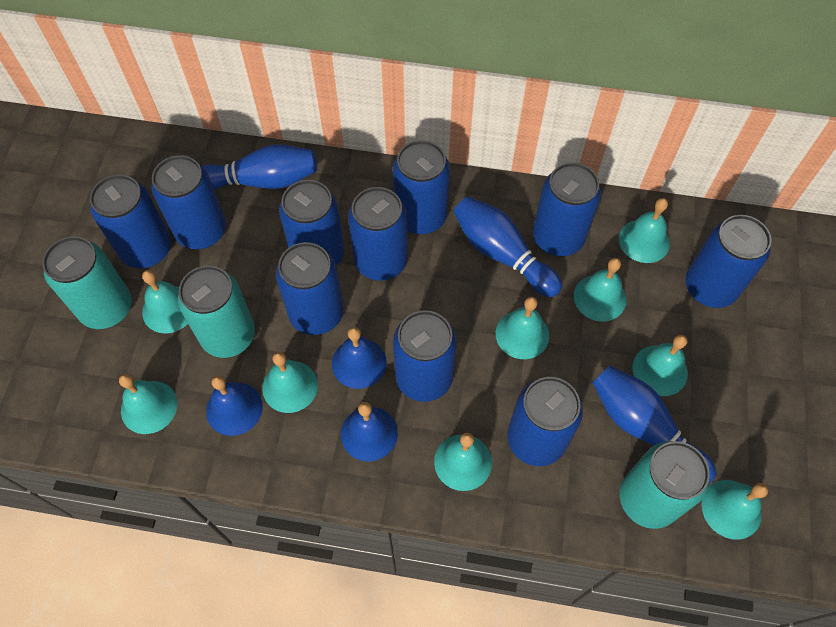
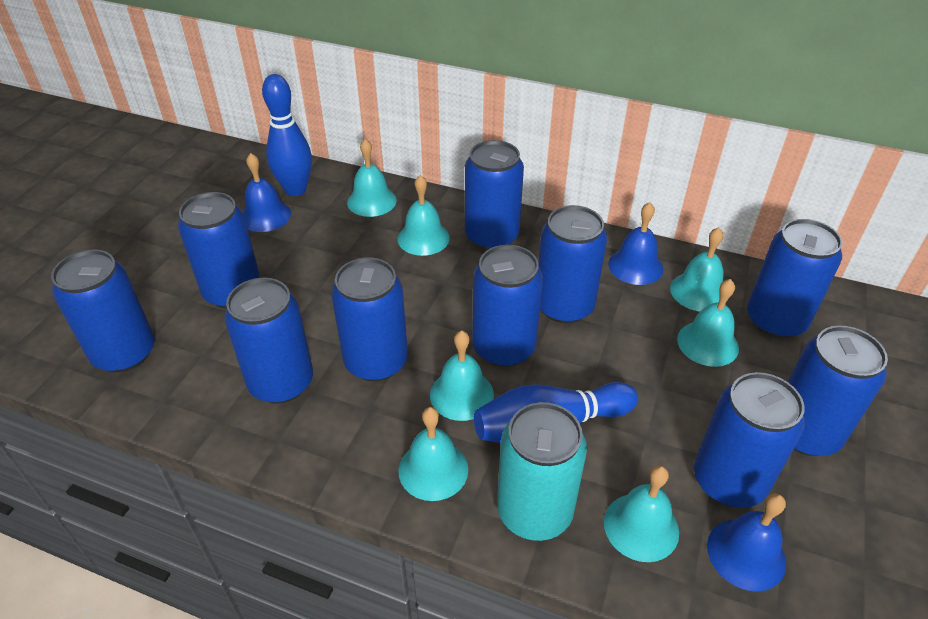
blue bowling pin: 3 -> 2
turquoise bell: 9 -> 7
turquoise can: 3 -> 1

